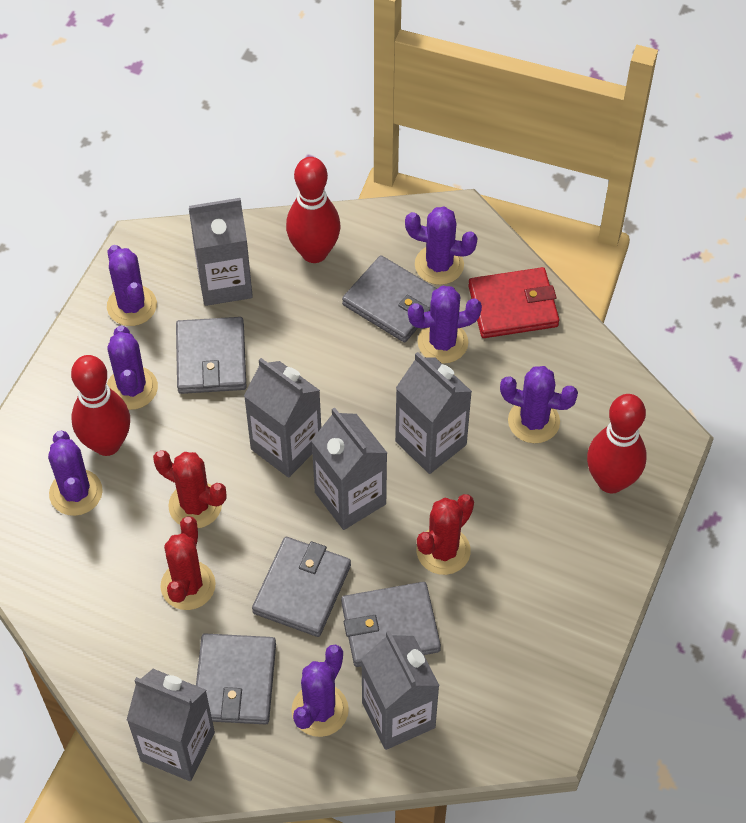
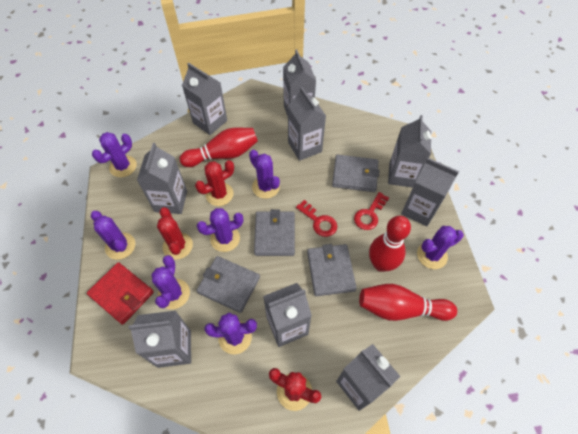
grey carton: 6 -> 9
grey wallet: 5 -> 4
red key: 0 -> 2

